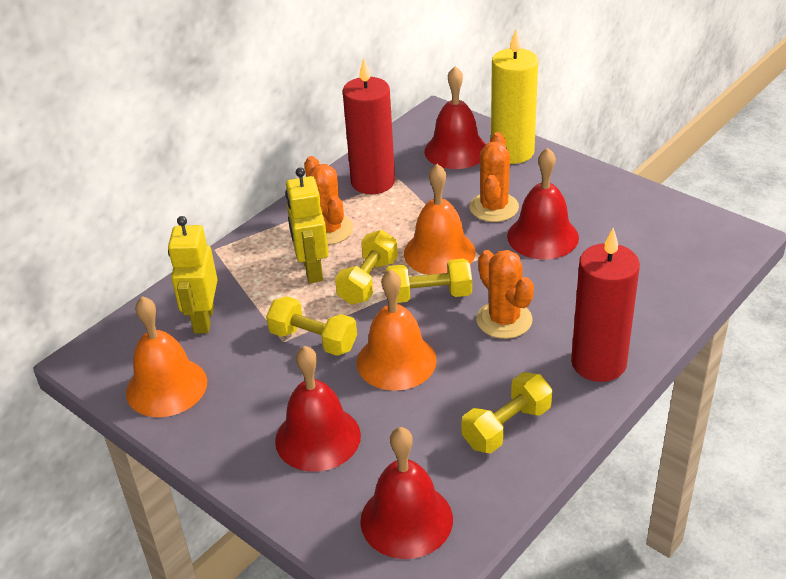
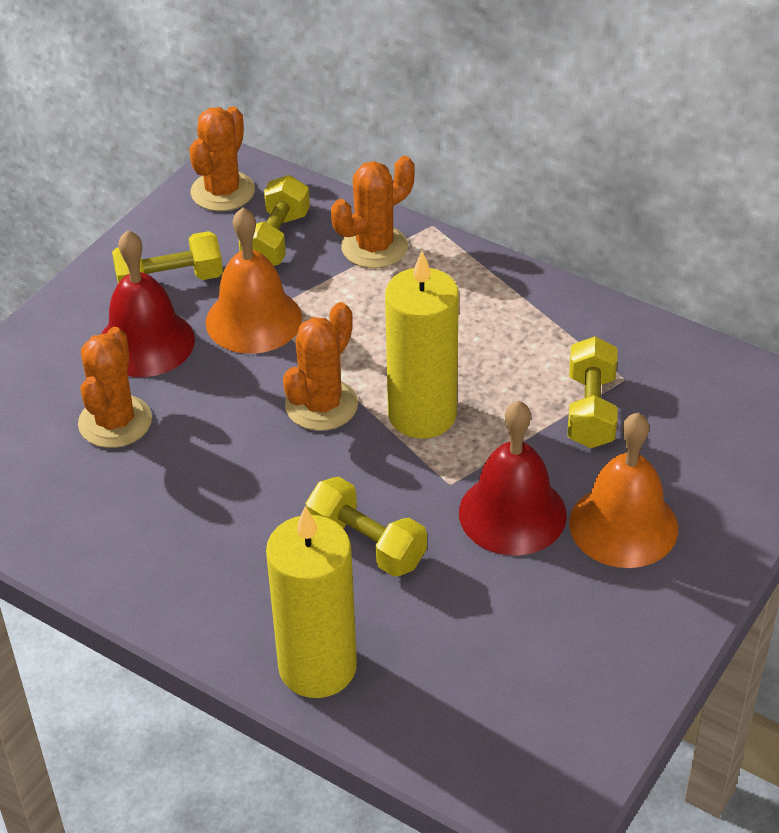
orange bell: 3 -> 2
orange cactus: 3 -> 4
red bell: 4 -> 2
red candle: 2 -> 0
yellow candle: 1 -> 2
yellow robot: 2 -> 0

